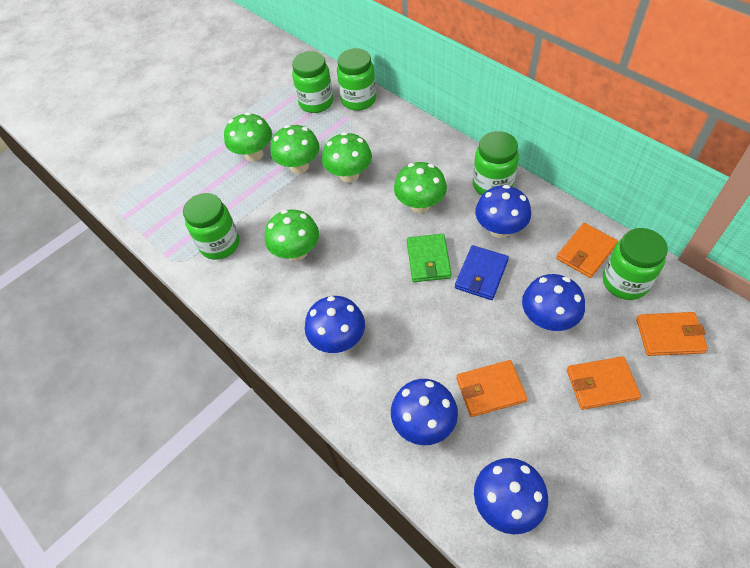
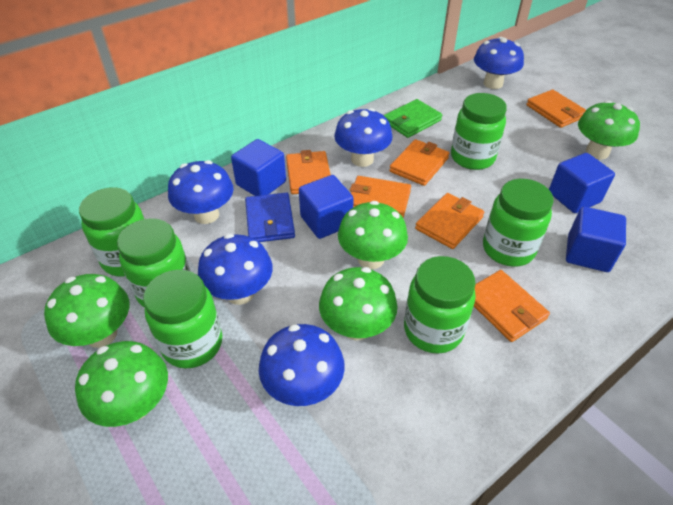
blue cube: 0 -> 4
green jar: 5 -> 6
orange wallet: 4 -> 6

